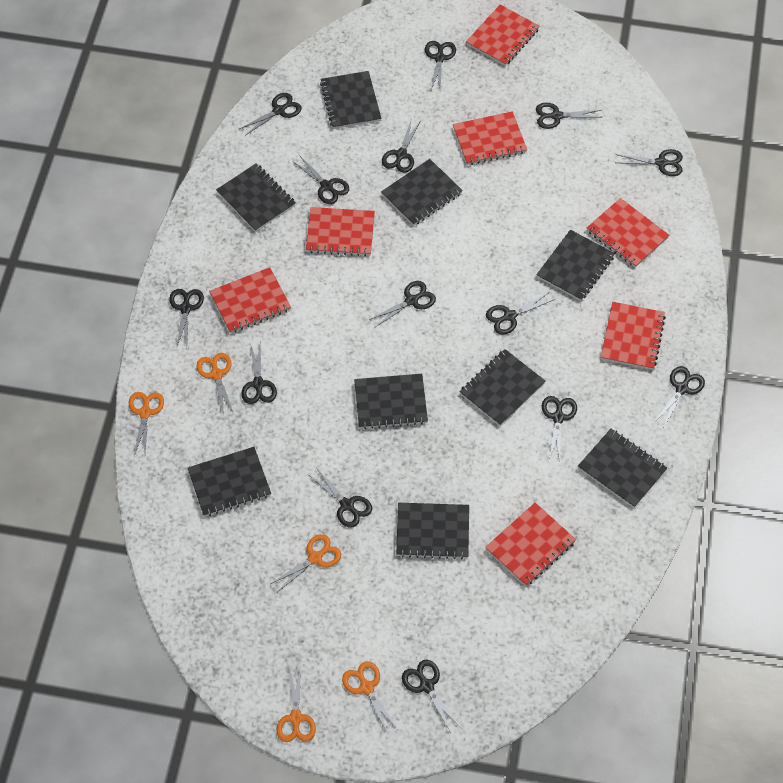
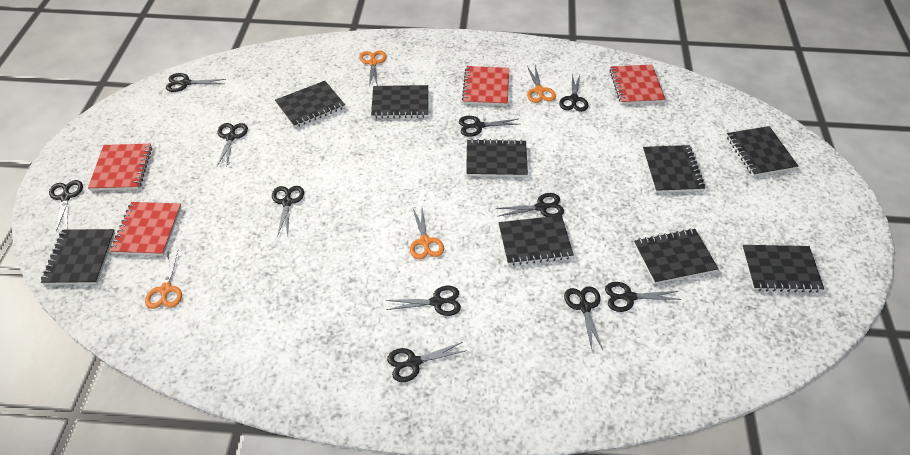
black scissors: 14 -> 11
orange scissors: 5 -> 4
red notebook: 7 -> 4

